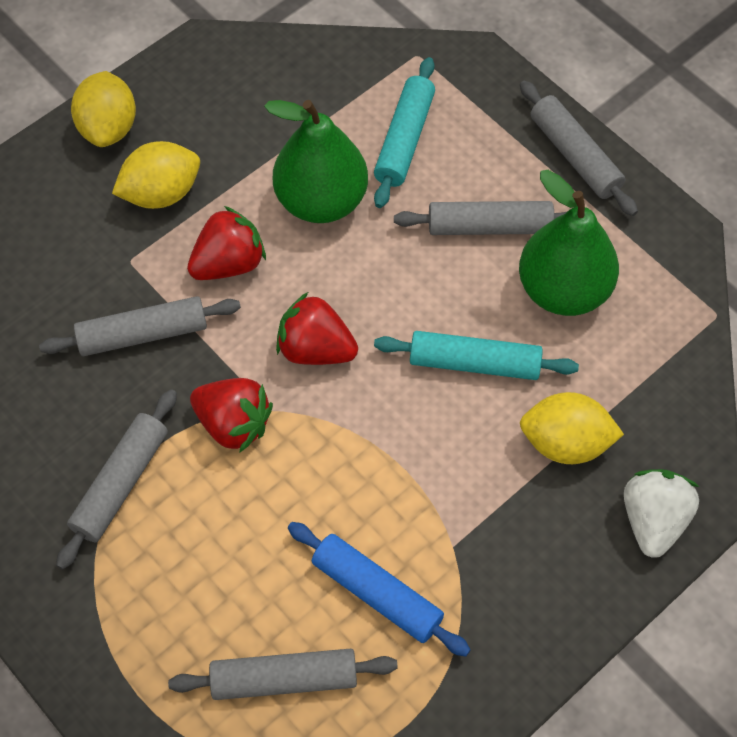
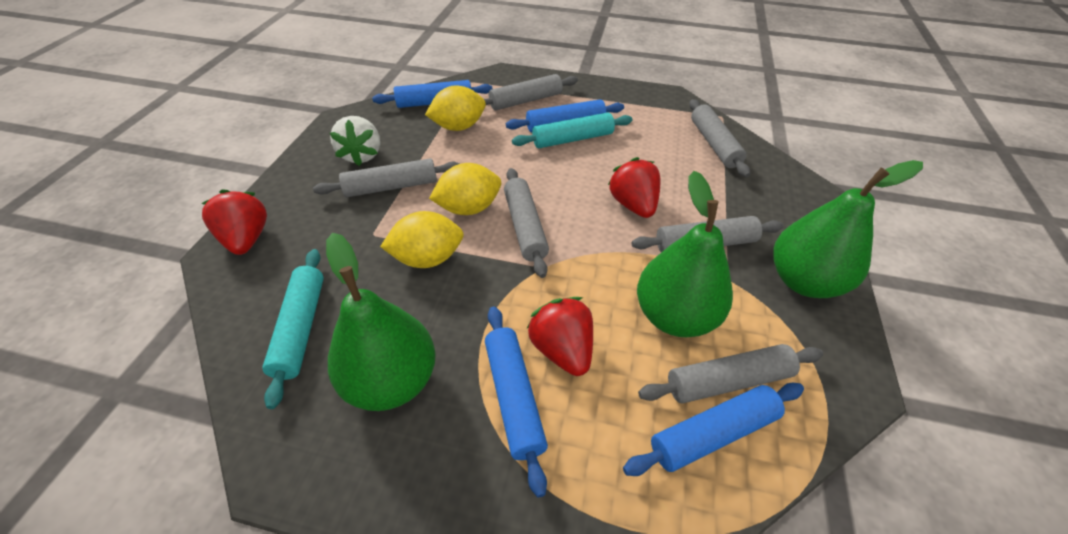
blue rolling pin: 1 -> 4
green pear: 2 -> 3
grey rolling pin: 5 -> 6

